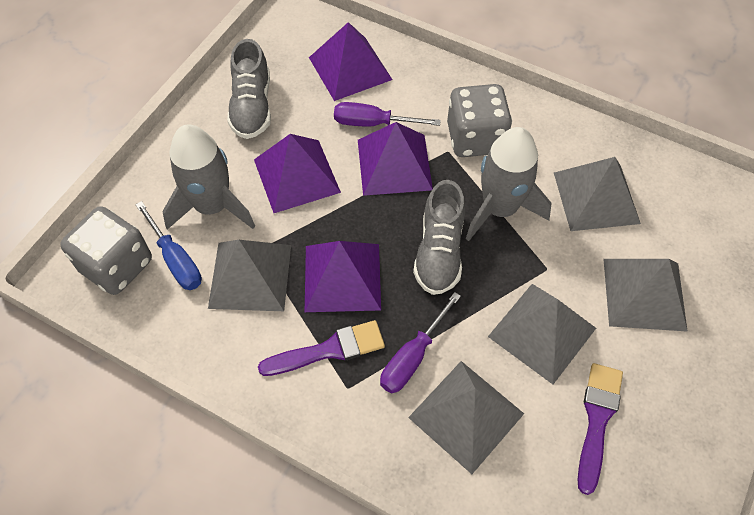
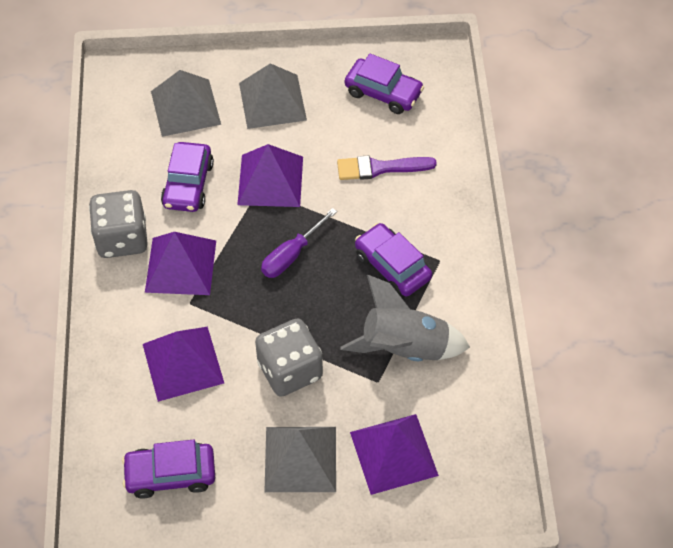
blue screwdriver: 1 -> 0
grey pyramid: 5 -> 3
grey rocket: 2 -> 1
grey shoe: 2 -> 0
purple brush: 2 -> 1
purple car: 0 -> 4
purple screwdriver: 2 -> 1

